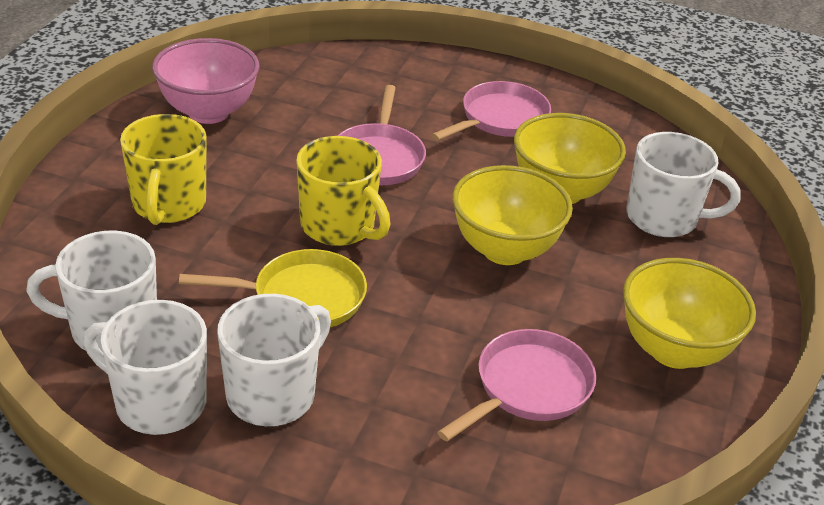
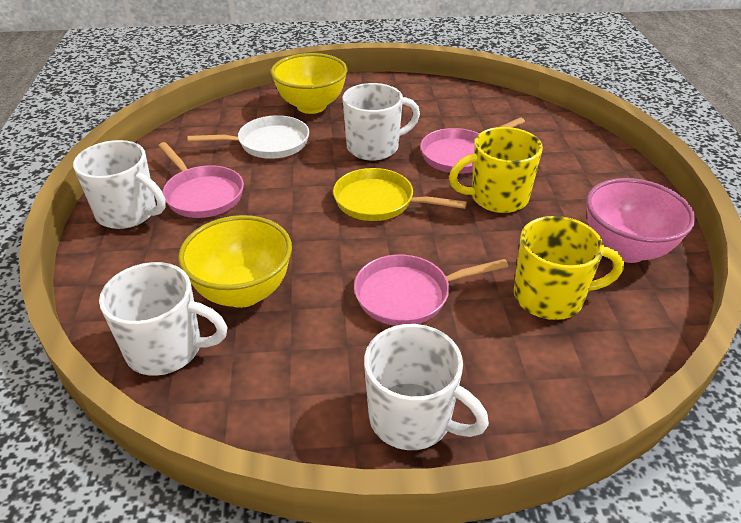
white pan: 0 -> 1
yellow bowl: 3 -> 2

